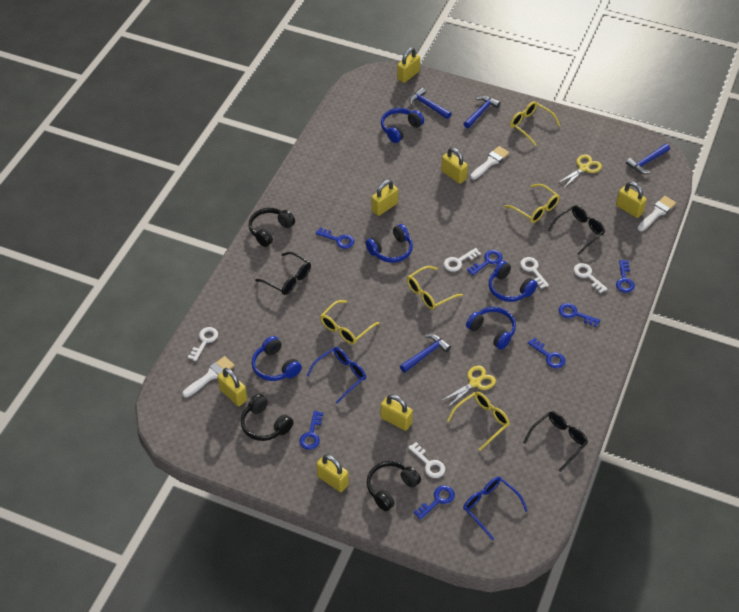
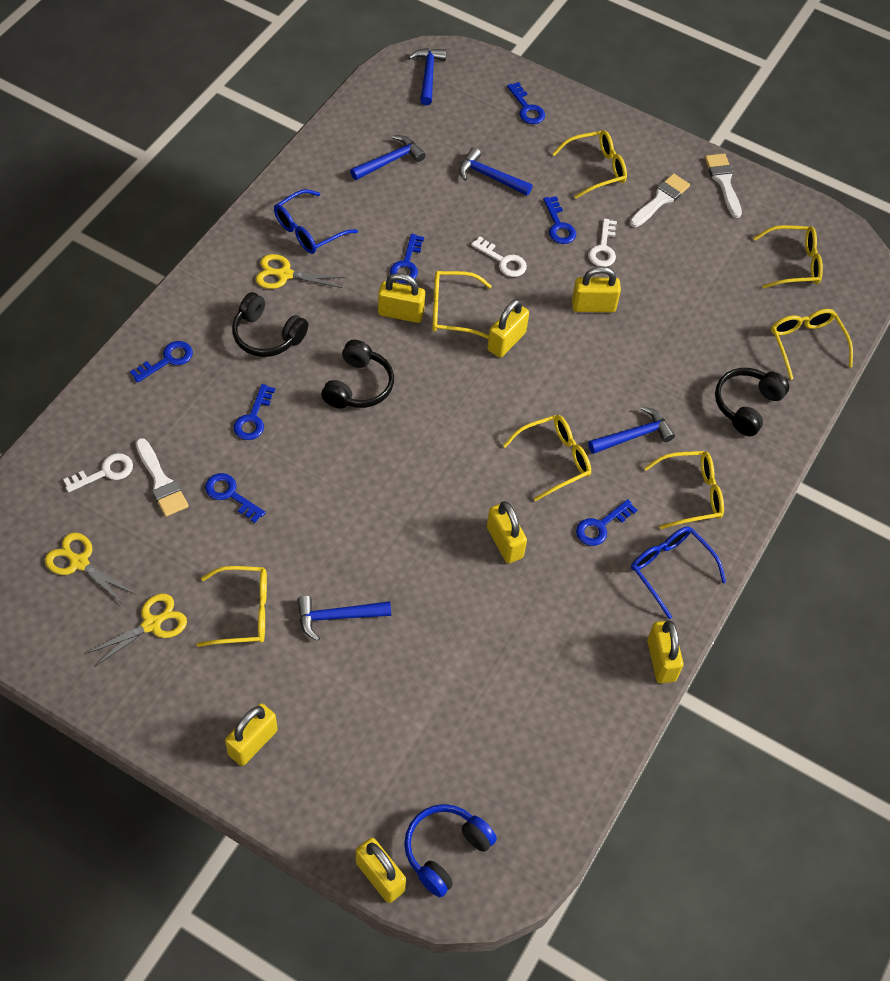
black glasses: 3 -> 0
blue hammer: 4 -> 5
blue headphones: 5 -> 1
white key: 5 -> 3
yellow glasses: 5 -> 7
yellow scissors: 2 -> 3

